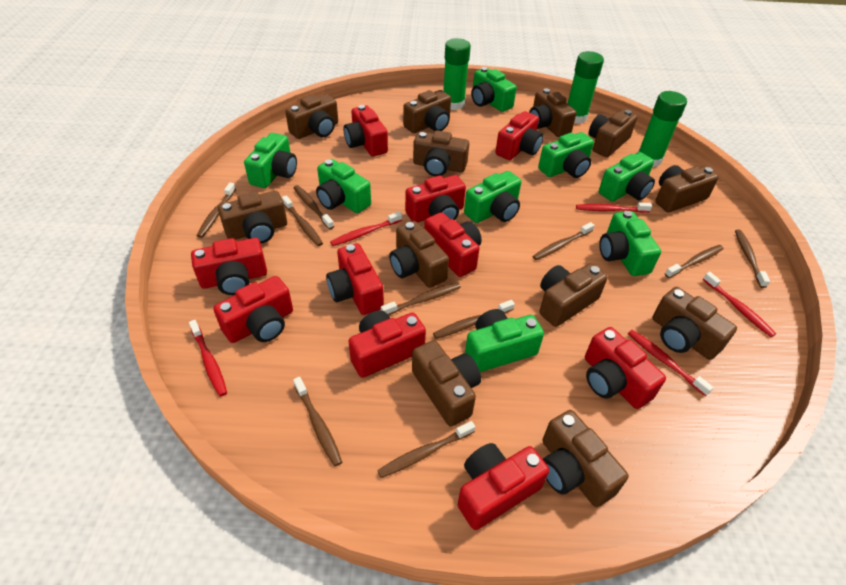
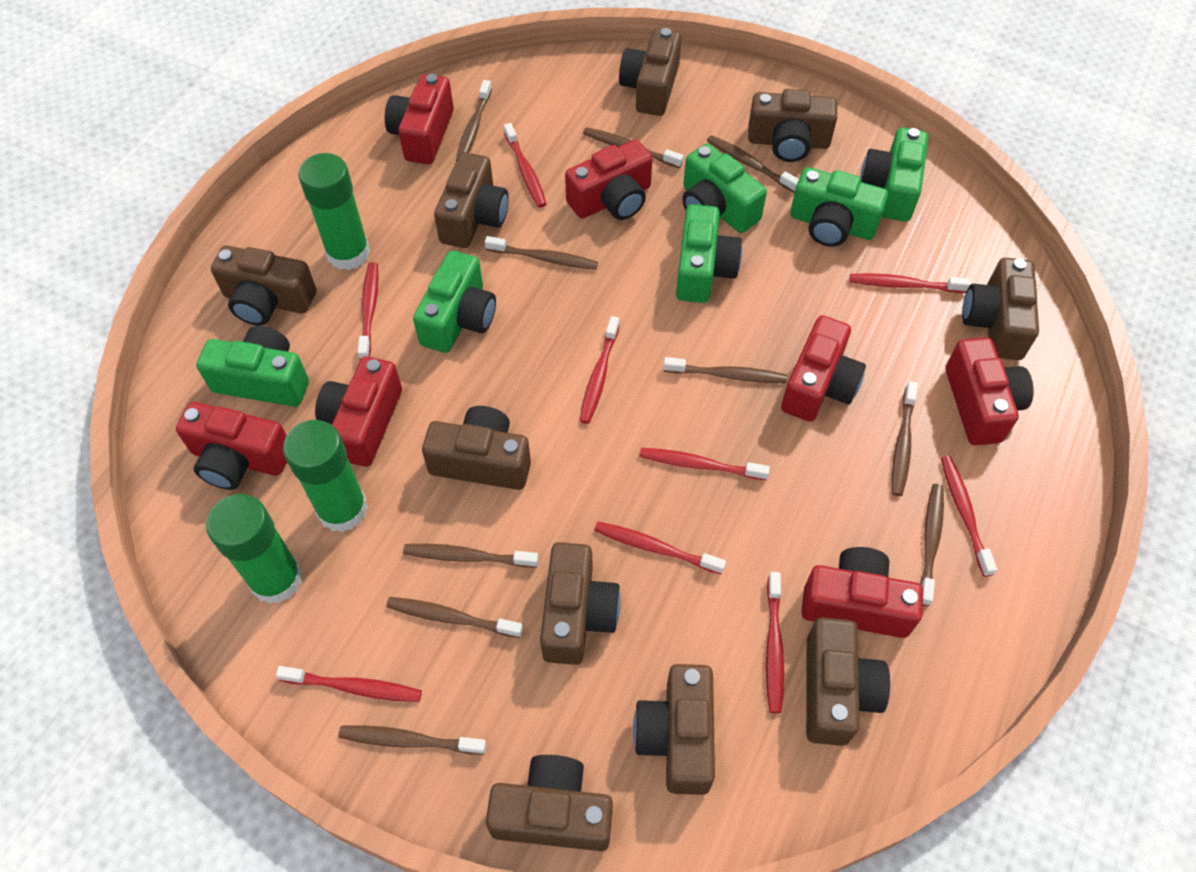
brown camera: 12 -> 10
green camera: 8 -> 6
red camera: 10 -> 7
red toothbrush: 5 -> 9

